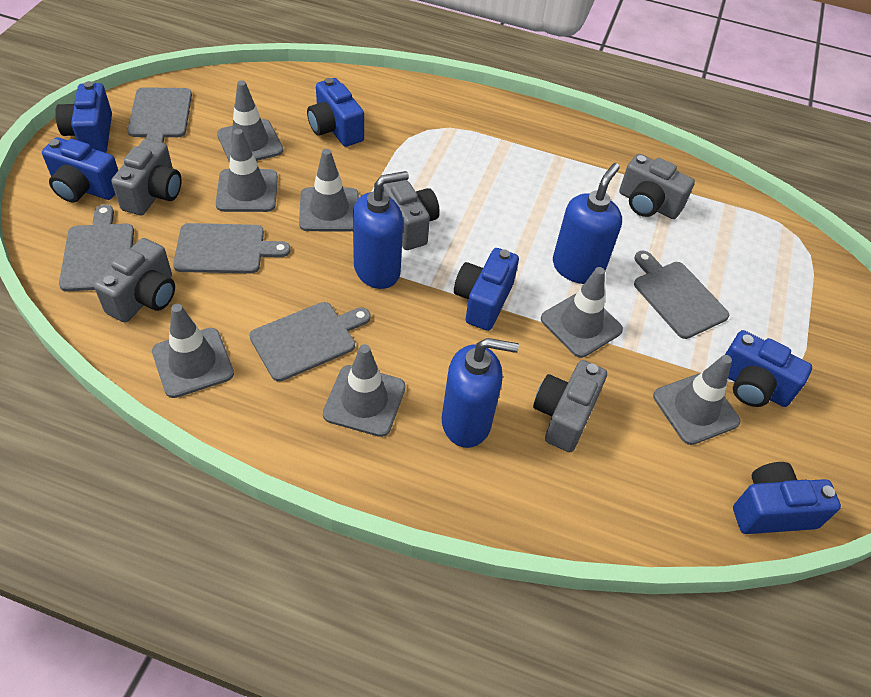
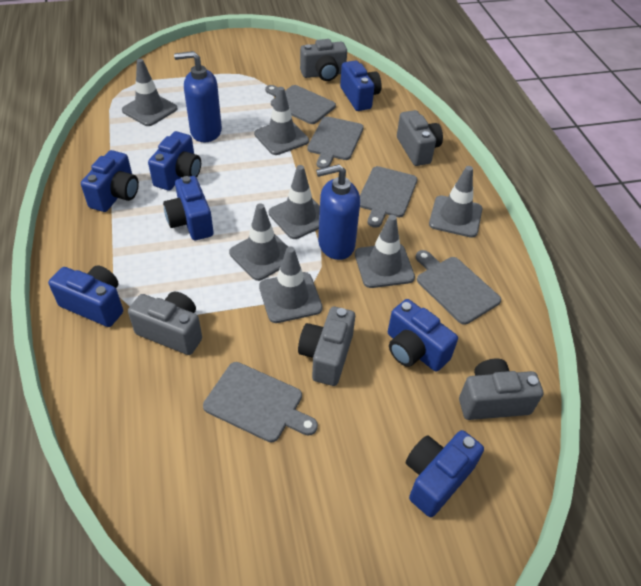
blue camera: 6 -> 7
blue soap dispenser: 3 -> 2

